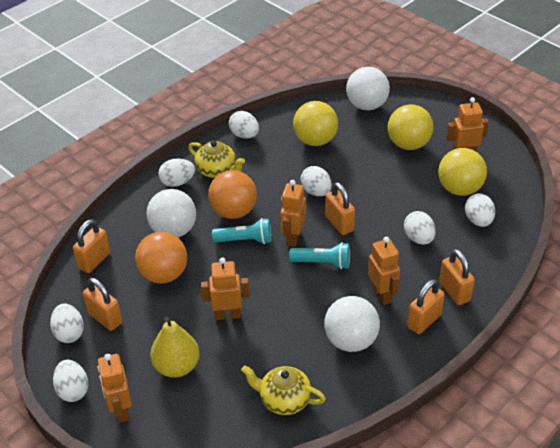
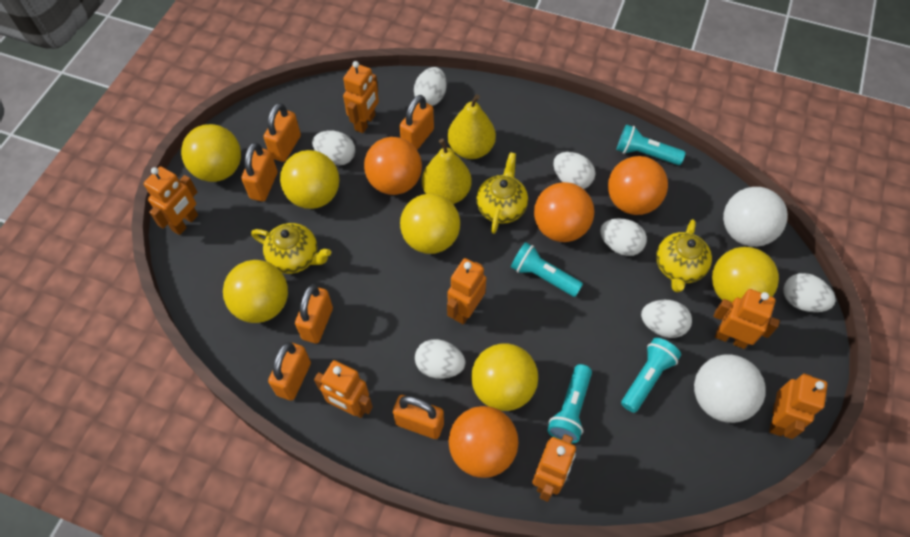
orange ball: 2 -> 4
orange padlock: 5 -> 6
orange robot: 5 -> 7
turquoise flashlight: 2 -> 4
white ball: 3 -> 2
yellow ball: 3 -> 6
yellow pear: 1 -> 2
yellow teapot: 2 -> 3

